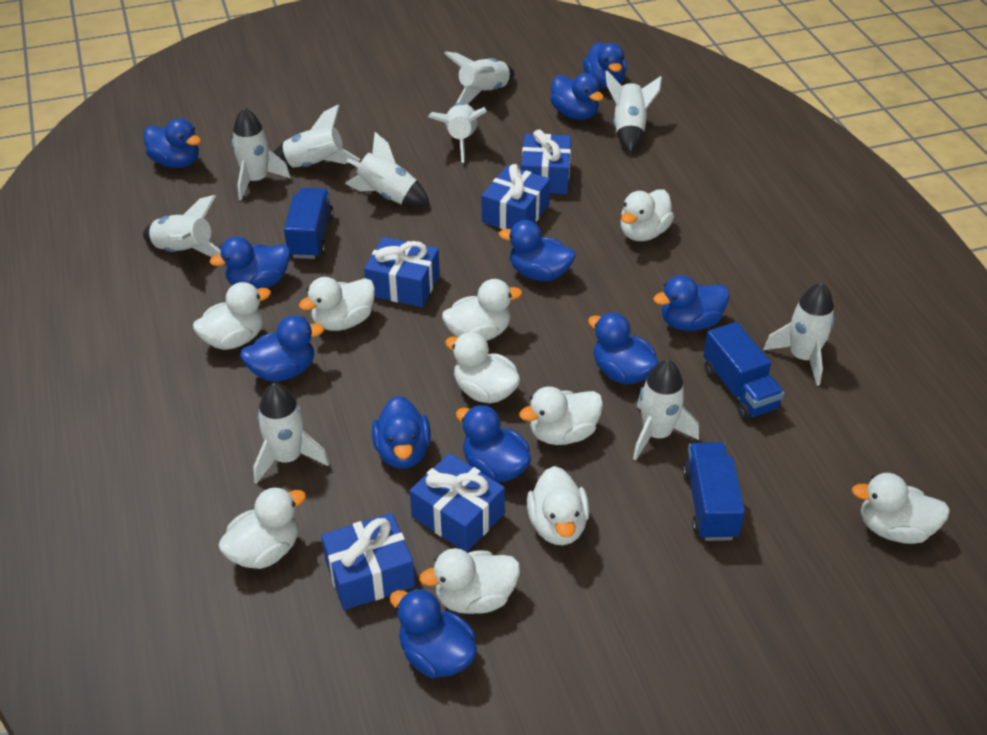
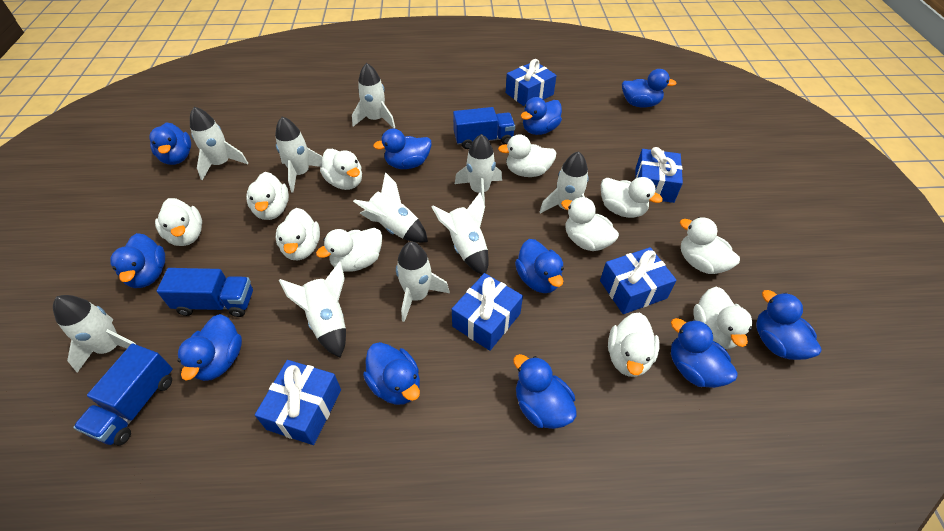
white duck: 10 -> 11

